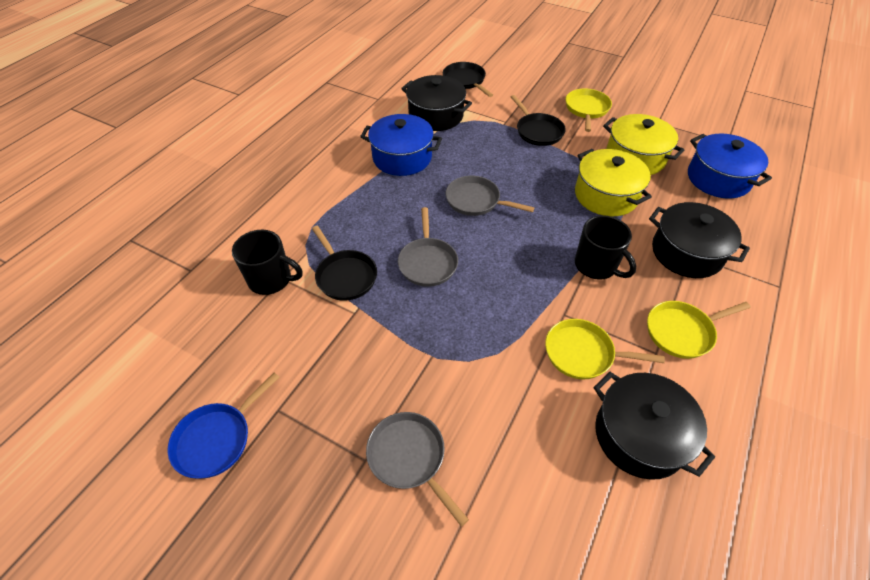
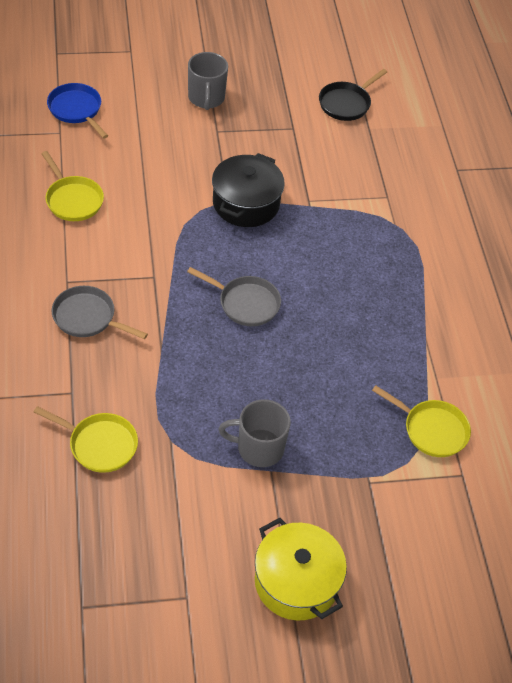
black mug: 2 -> 0
black pan: 3 -> 1
black pot: 3 -> 1
blue pot: 2 -> 0
grey mug: 0 -> 2
grey pan: 3 -> 2
yellow pot: 2 -> 1

